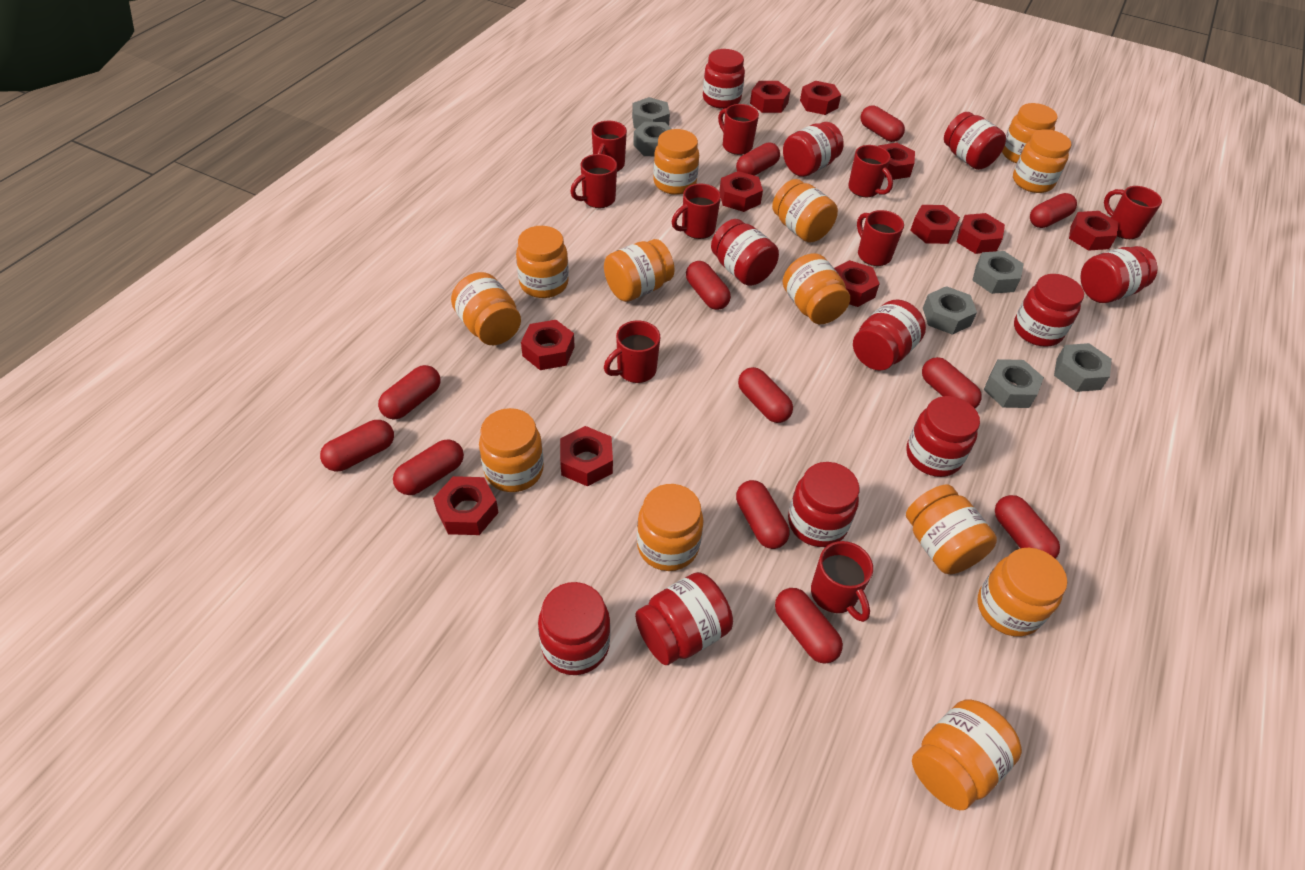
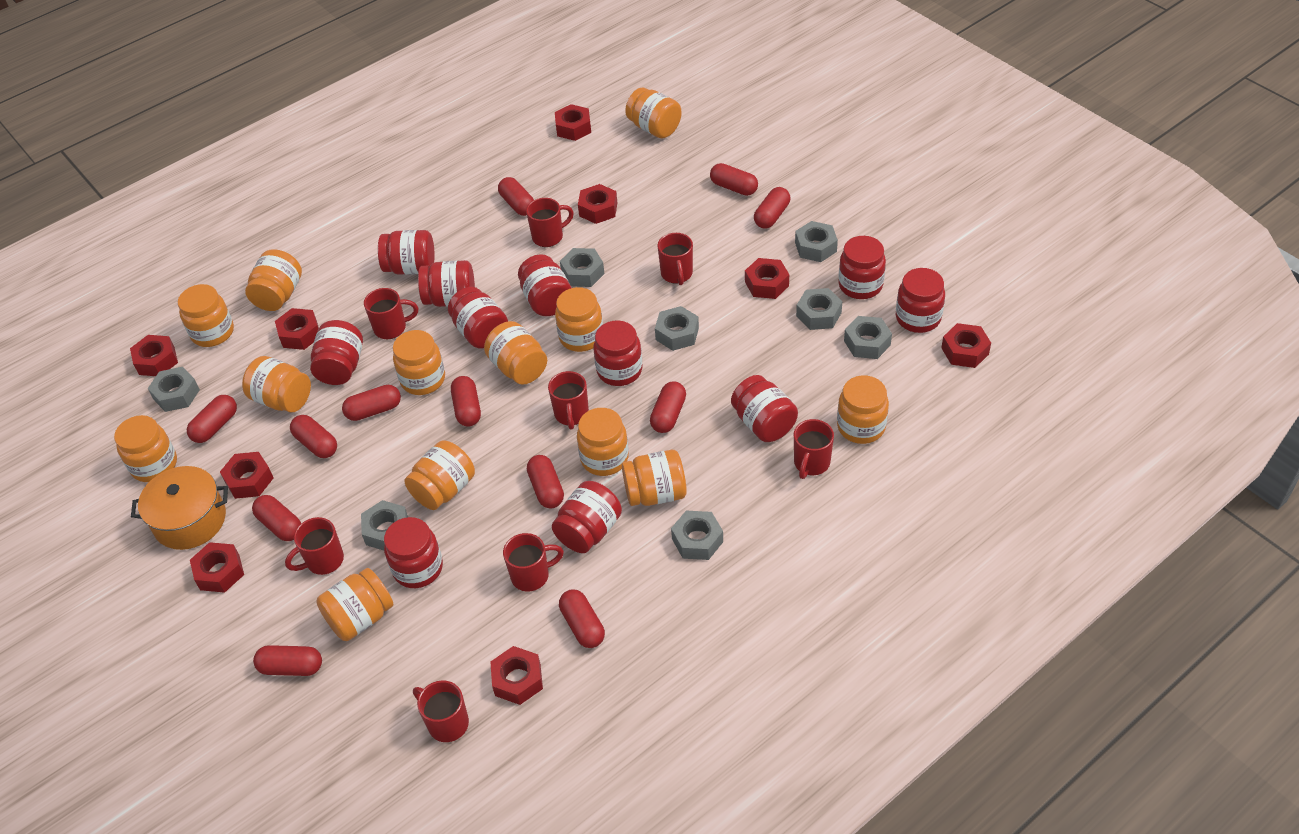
grey nut: 6 -> 8
orange pot: 0 -> 1
red mug: 9 -> 8
red nut: 11 -> 9

